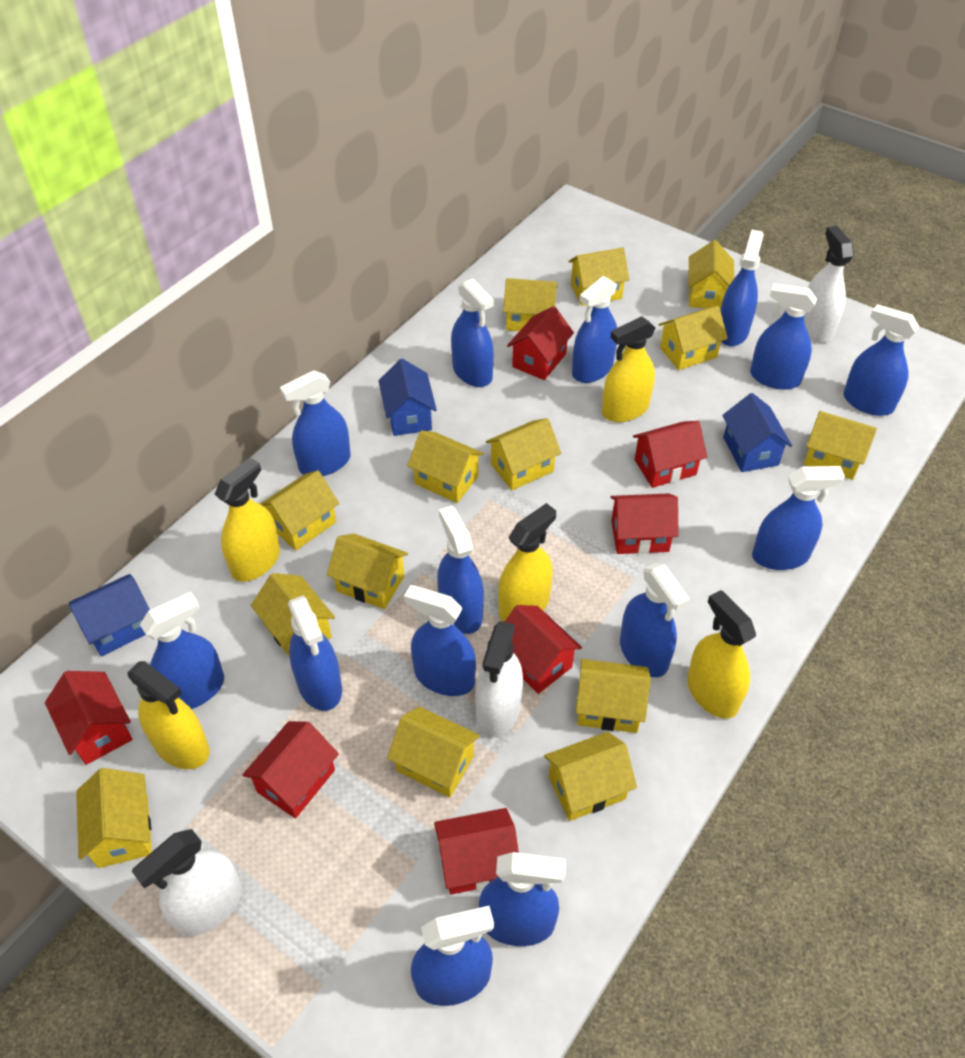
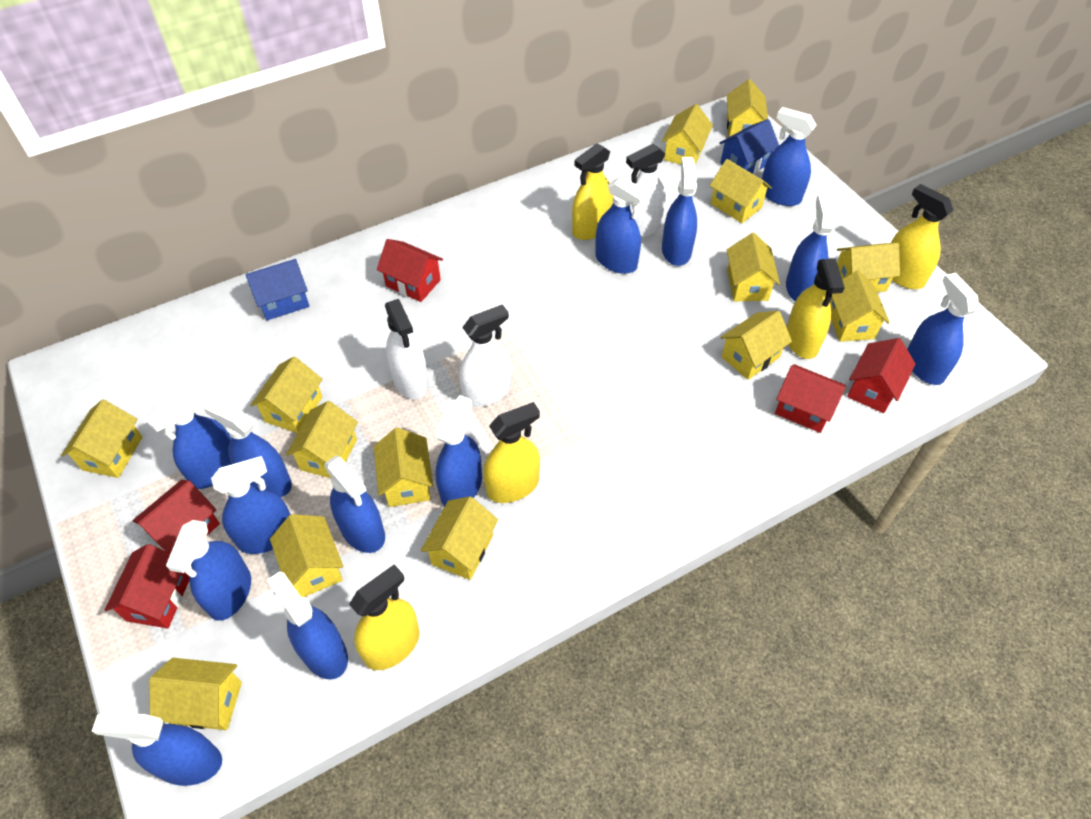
blue house: 3 -> 2
blue spray bottle: 14 -> 13
red house: 7 -> 5

